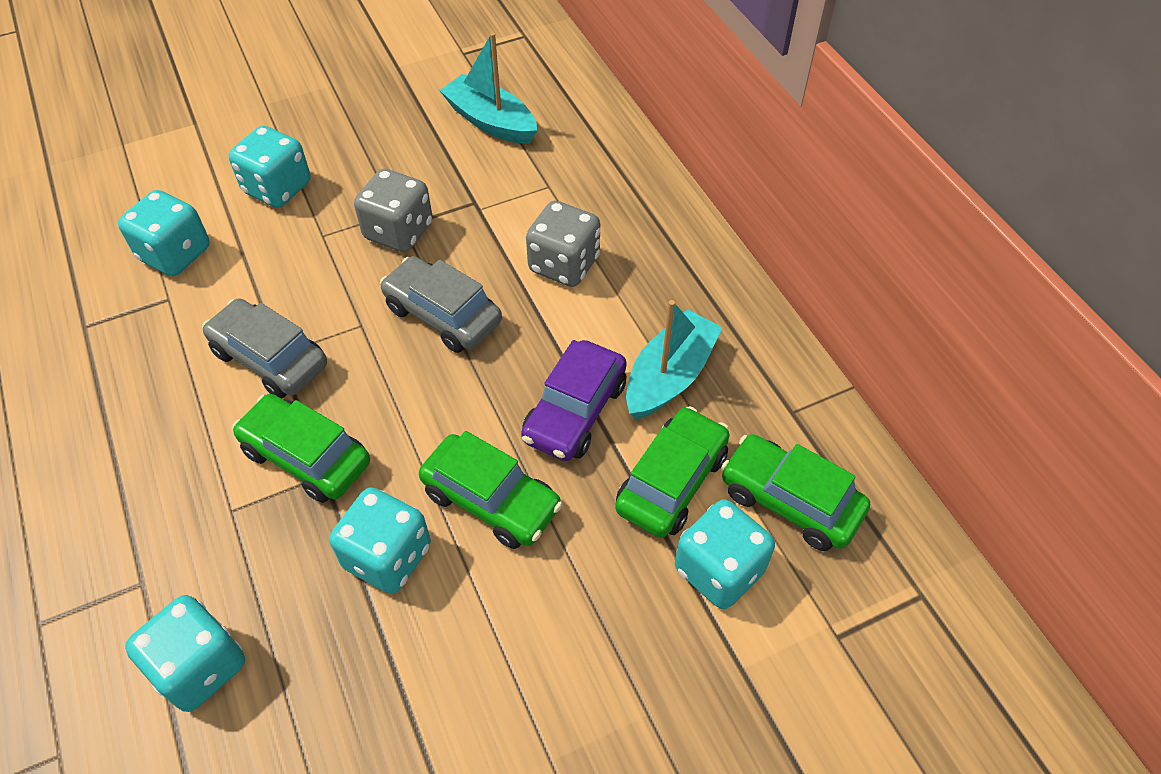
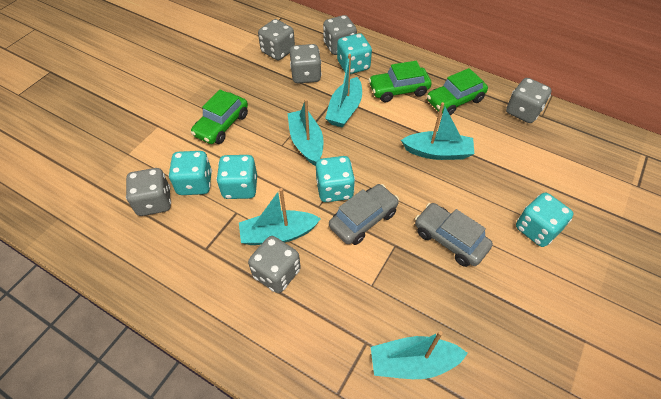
green car: 4 -> 3
grey dice: 2 -> 6
purple car: 1 -> 0
turquoise boat: 2 -> 5

